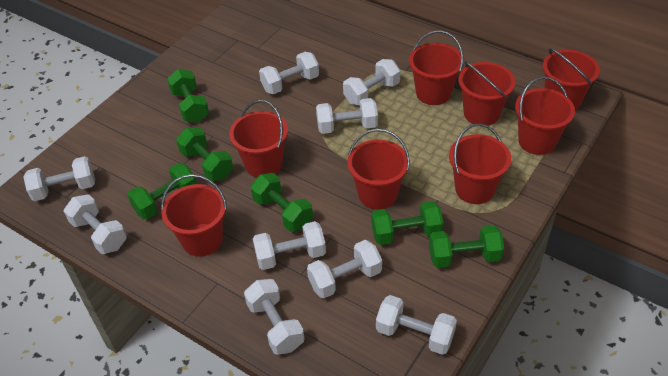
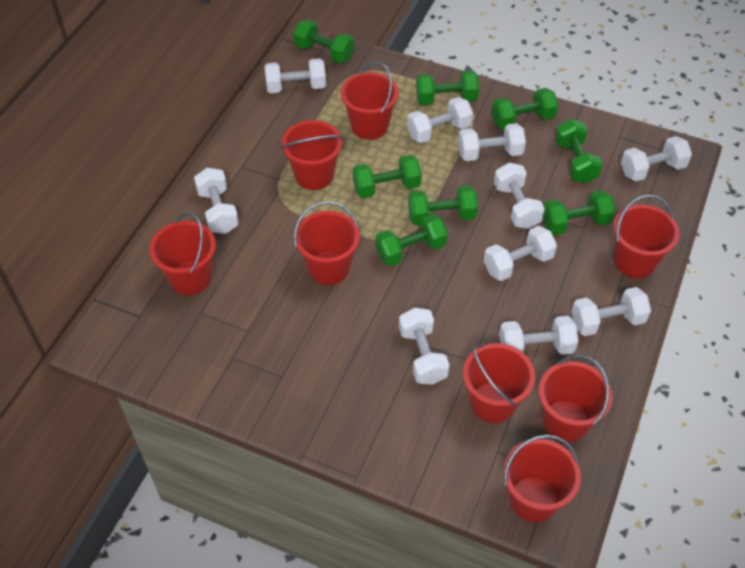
green dumbbell: 6 -> 8
white dumbbell: 9 -> 10

